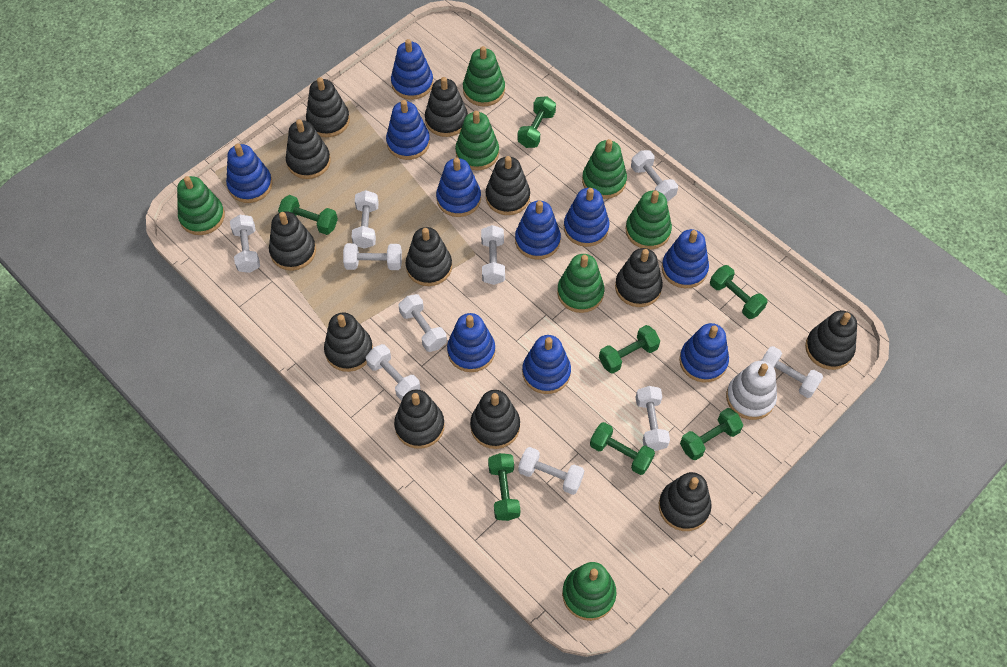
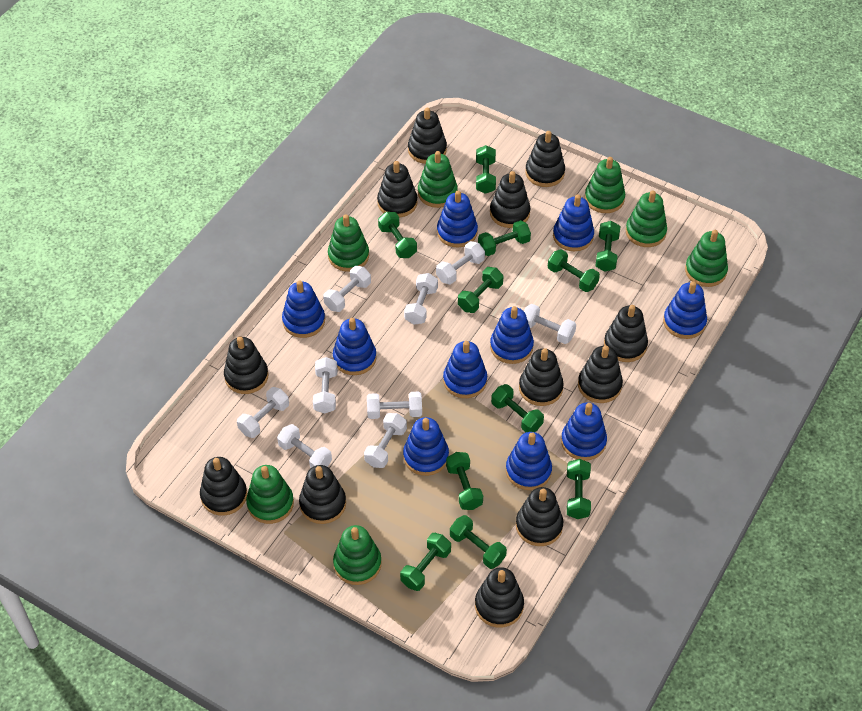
green dumbbell: 7 -> 11
white dumbbell: 10 -> 9
white stacking toy: 1 -> 0

